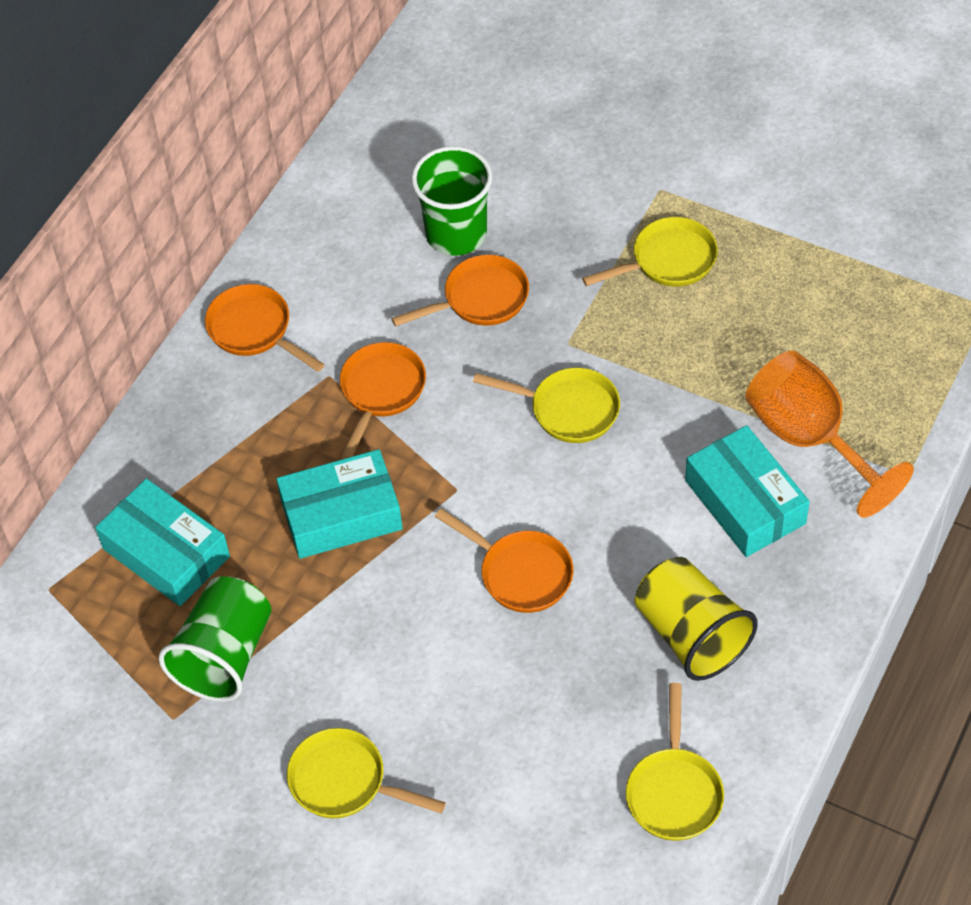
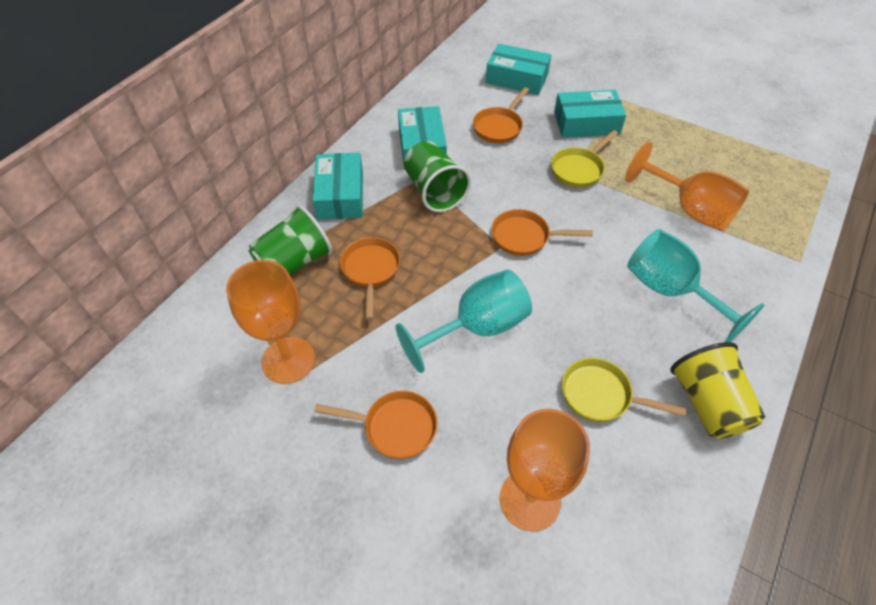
orange goblet: 1 -> 3
turquoise box: 3 -> 4
turquoise goblet: 0 -> 2
yellow pan: 4 -> 2

